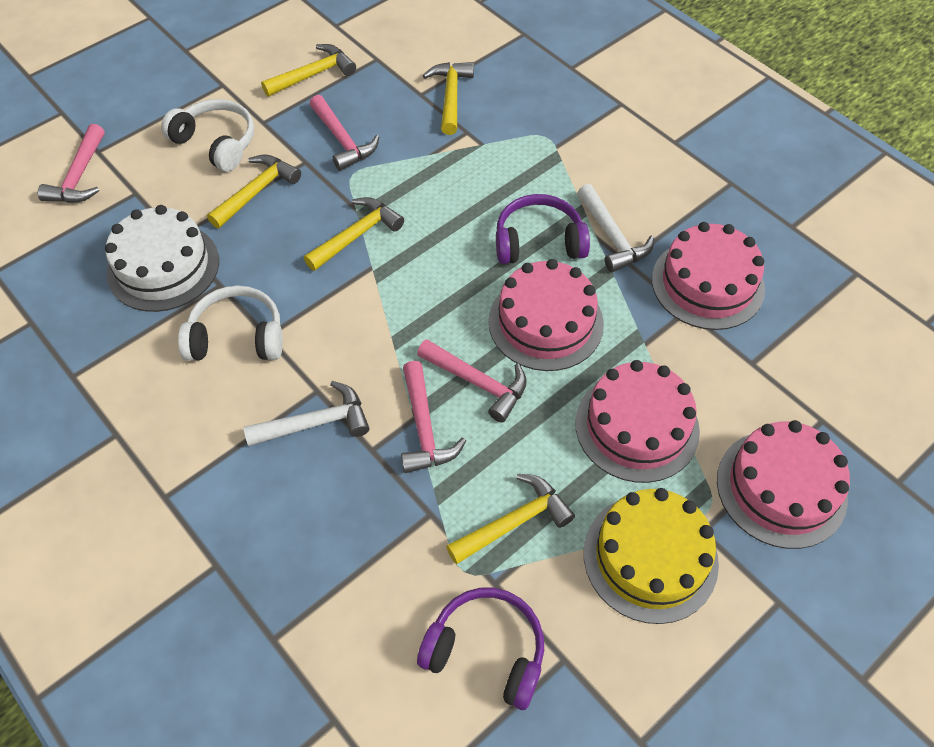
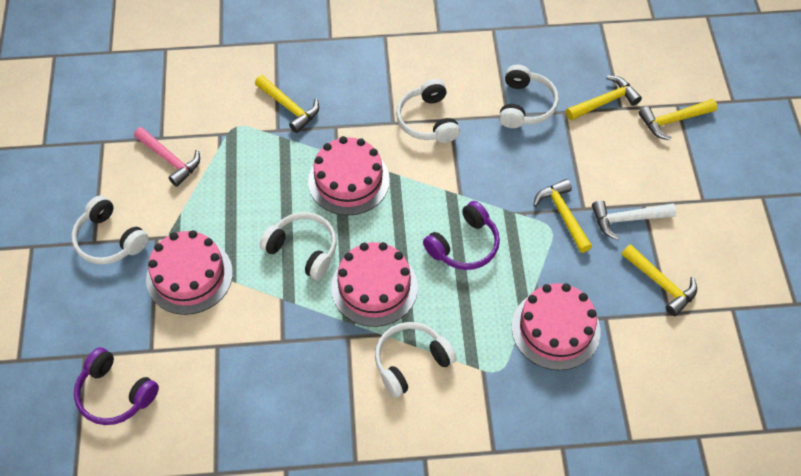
pink hammer: 4 -> 1
white cake: 1 -> 0
white hammer: 2 -> 1
white headphones: 2 -> 5
yellow cake: 1 -> 0

